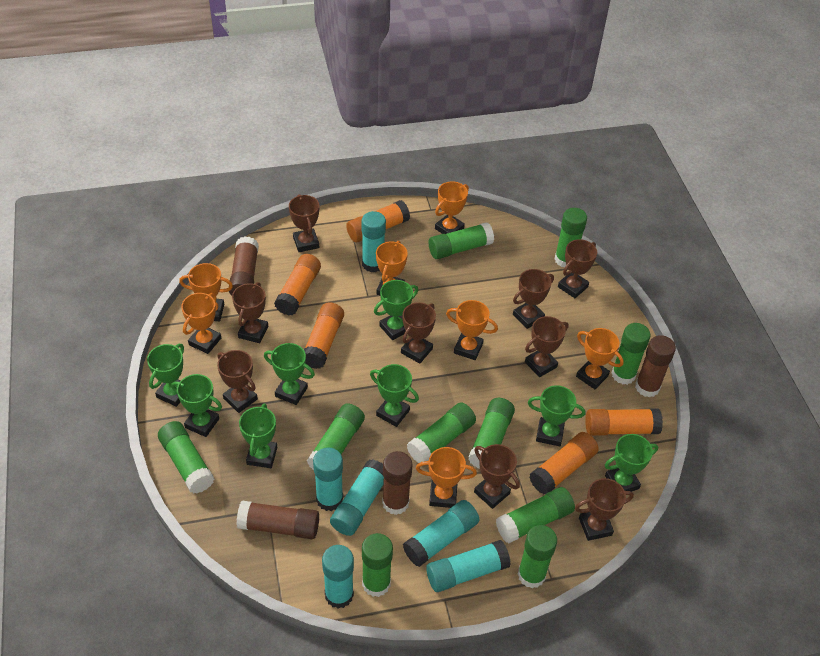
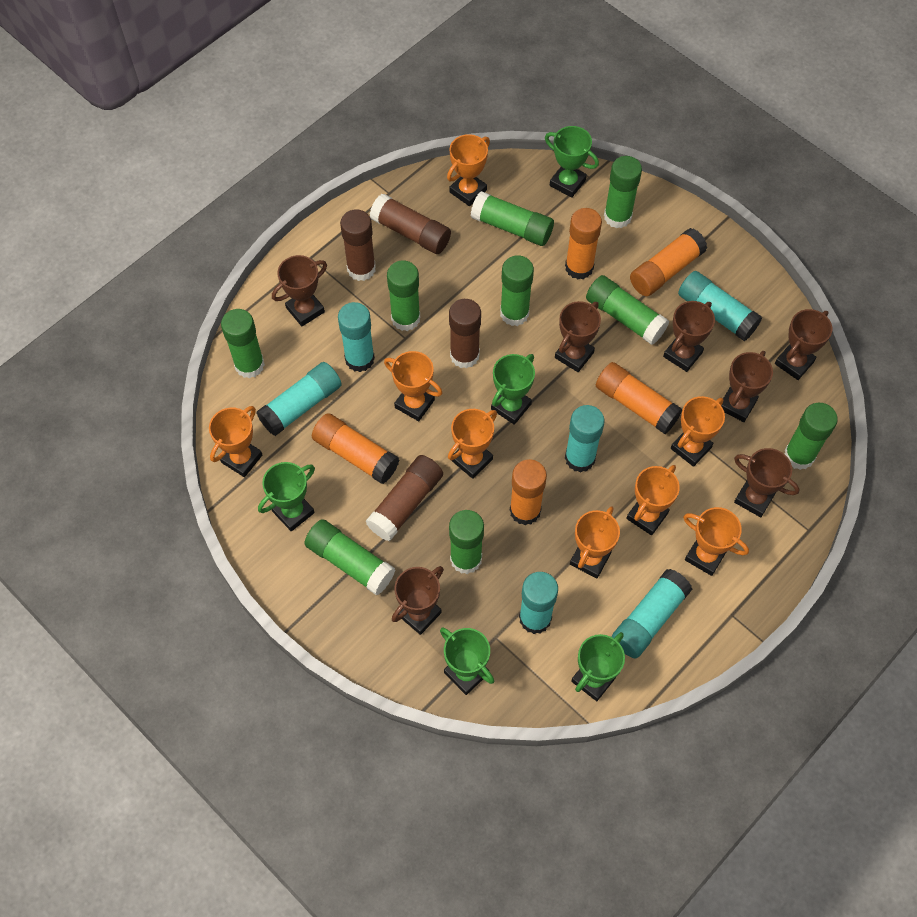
brown trophy: 9 -> 7
green glue stick: 10 -> 9
green trophy: 8 -> 5
orange trophy: 7 -> 8

